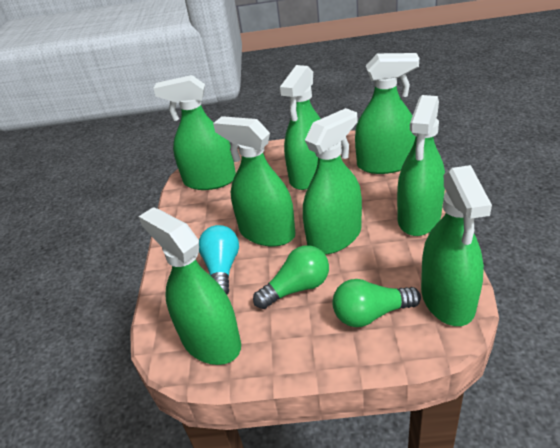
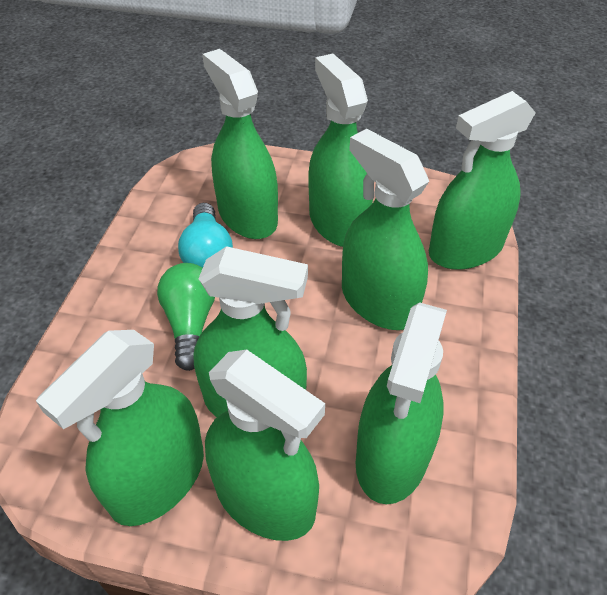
green light bulb: 2 -> 1

